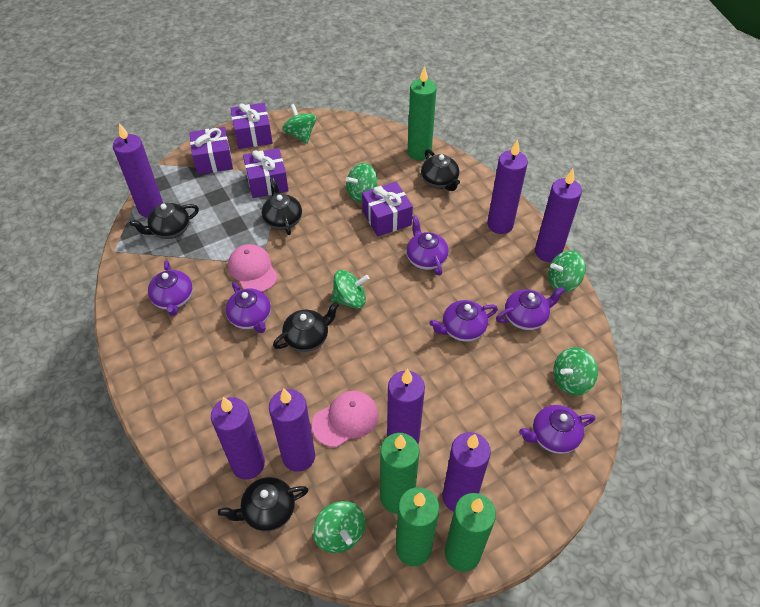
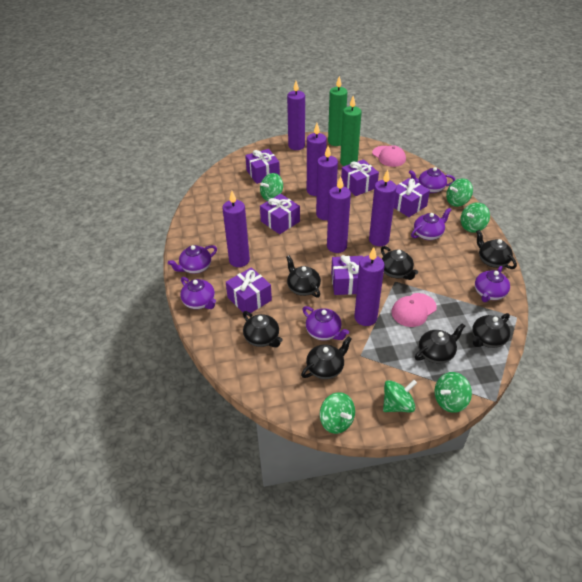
black teapot: 5 -> 7
green candle: 4 -> 2
purple gift: 4 -> 6

